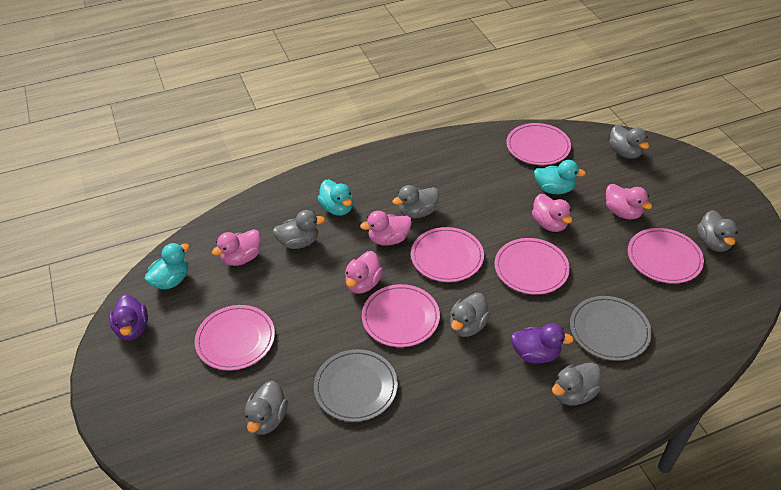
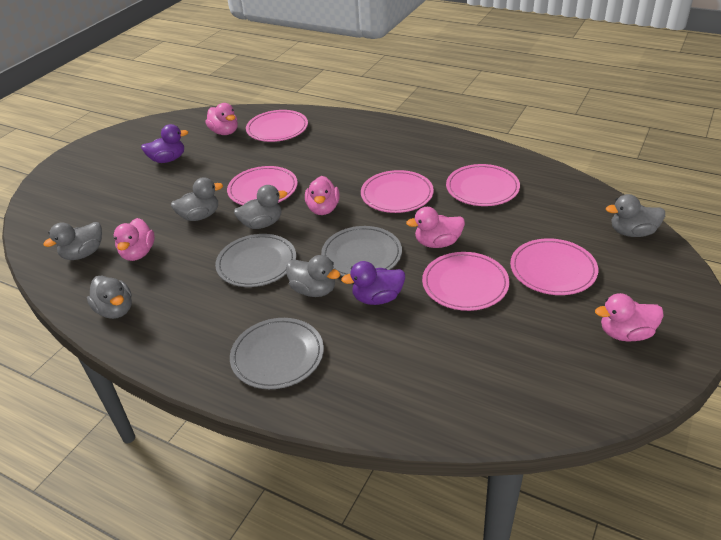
grey duck: 7 -> 6
grey plate: 2 -> 3
turquoise duck: 3 -> 0

